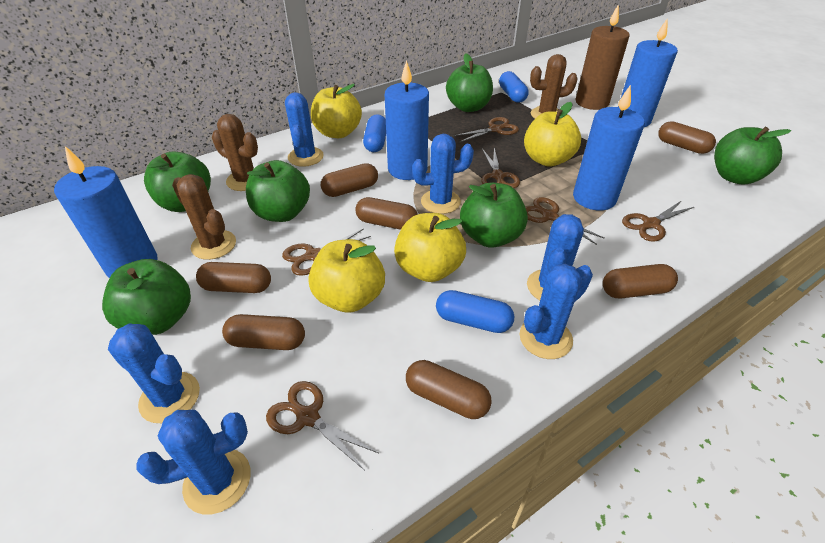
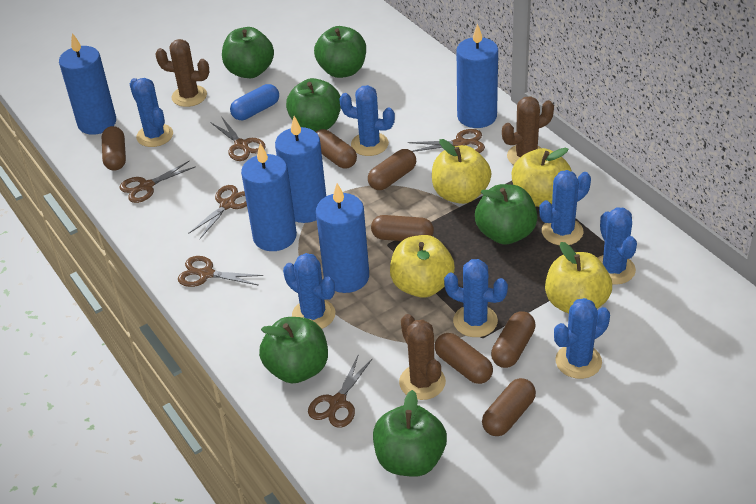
blue cactus: 6 -> 7
blue candle: 4 -> 5
blue capsule: 3 -> 1
brown candle: 1 -> 0

